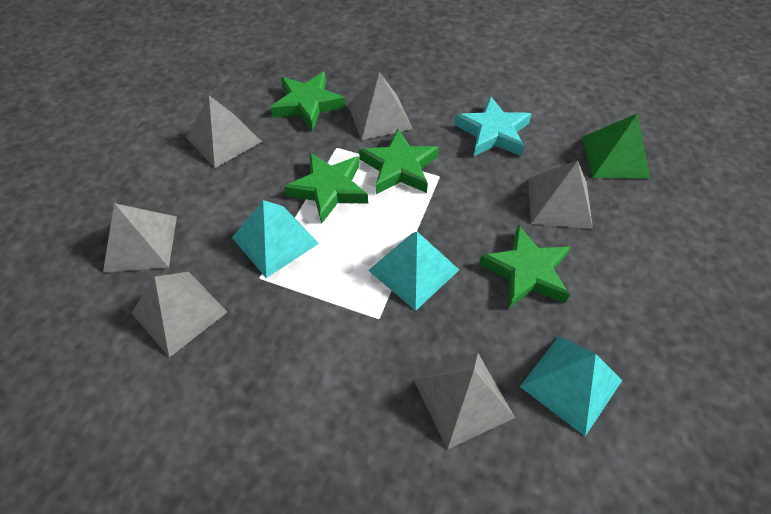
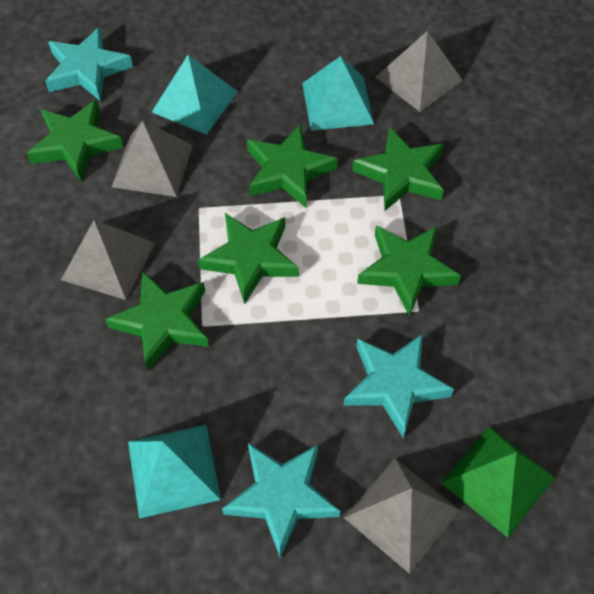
green star: 4 -> 6
grey pyramid: 6 -> 4
turquoise star: 1 -> 3

